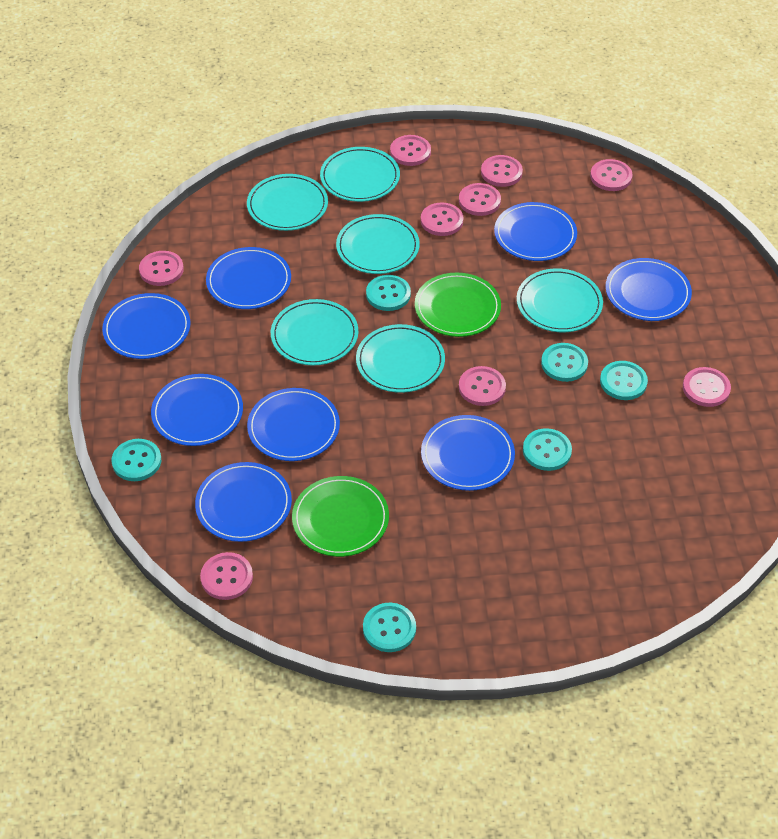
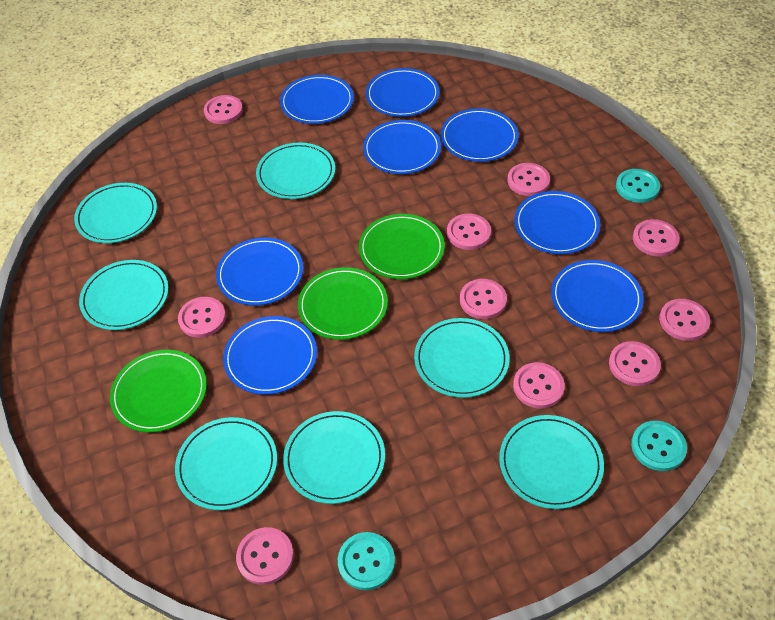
green plate: 2 -> 3
pink button: 9 -> 10
turquoise button: 6 -> 3
turquoise plate: 6 -> 7

